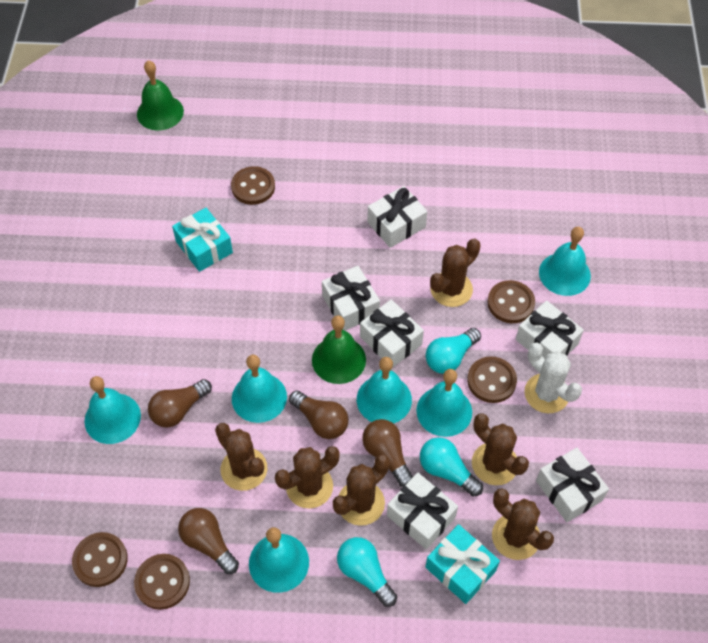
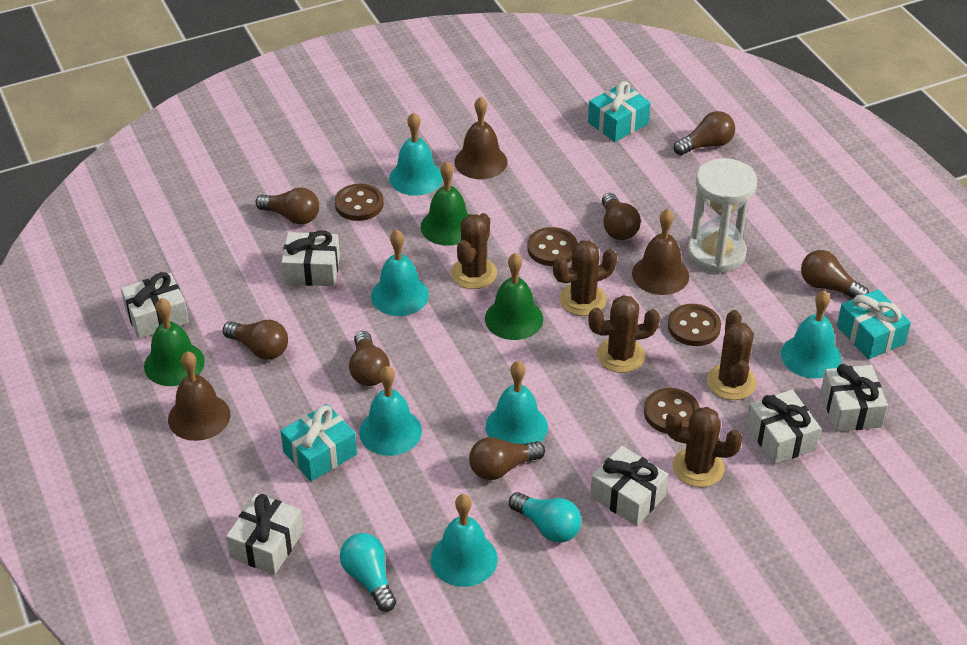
brown bell: 0 -> 3
brown button: 5 -> 4
brown cactus: 6 -> 5
brown light bulb: 4 -> 7
green bell: 2 -> 3
turquoise gift: 2 -> 3
turquoise light bulb: 3 -> 2
white cactus: 1 -> 0
white hourglass: 0 -> 1

